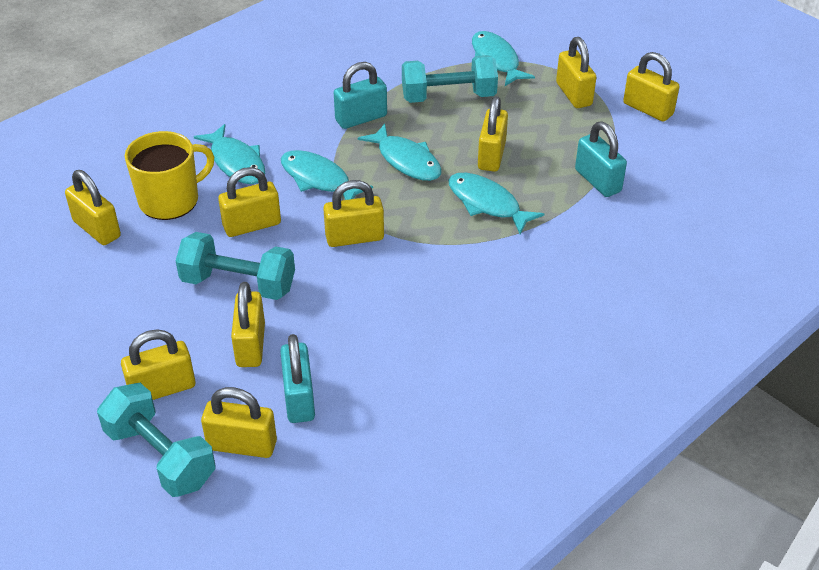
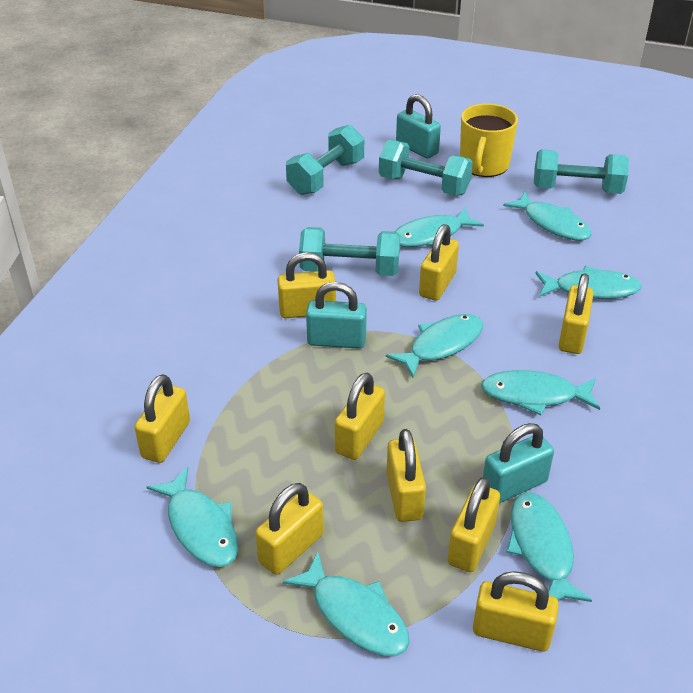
turquoise dumbbell: 3 -> 4
turquoise fish: 5 -> 8

